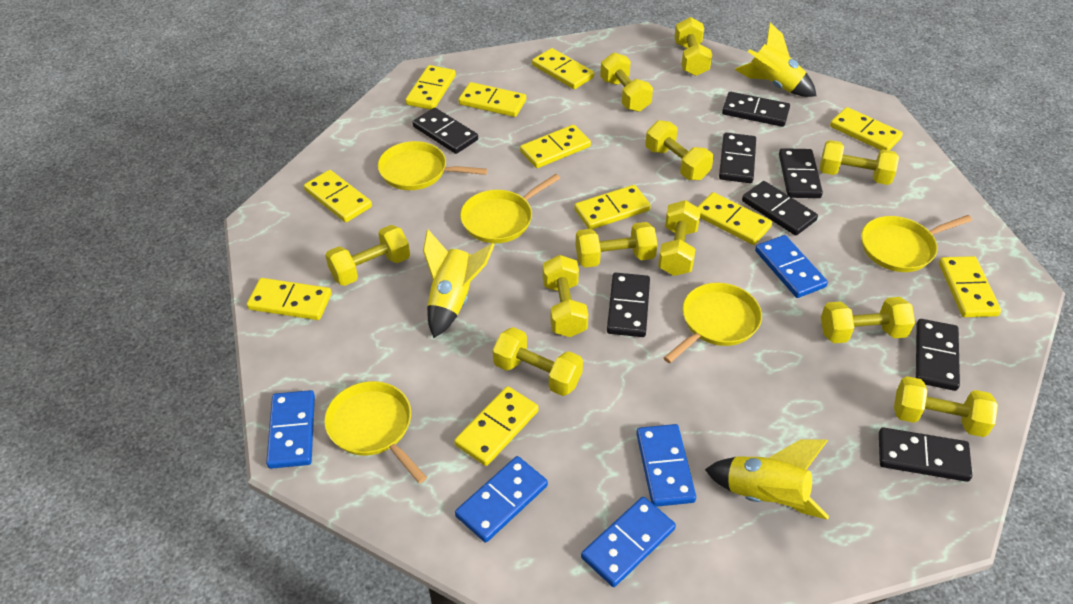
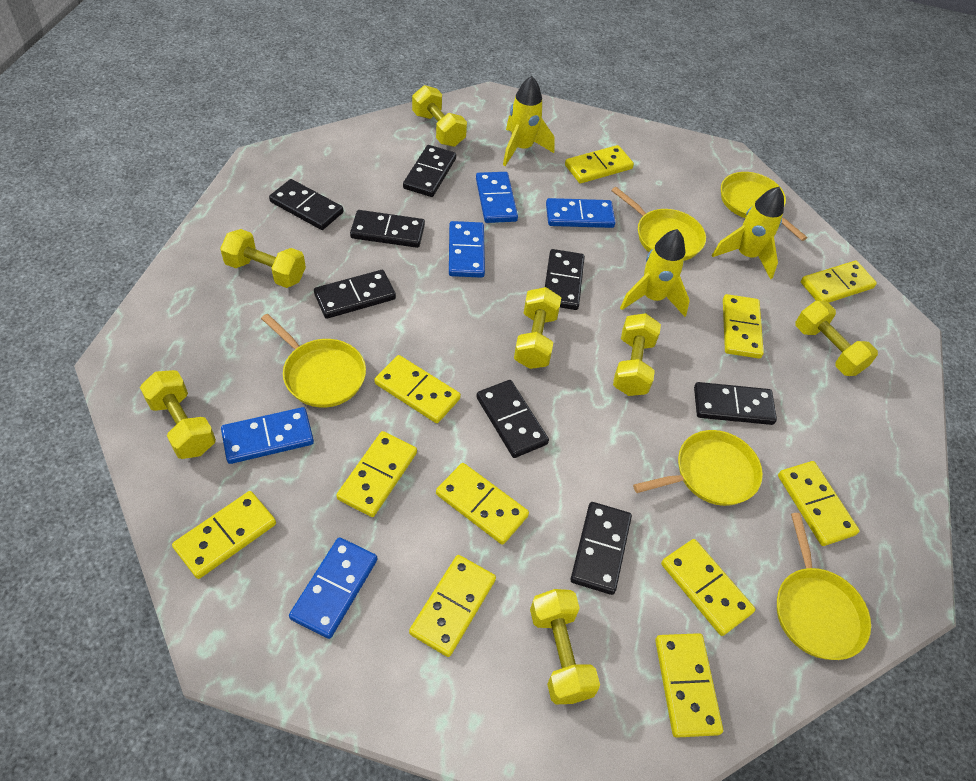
yellow dumbbell: 11 -> 7

